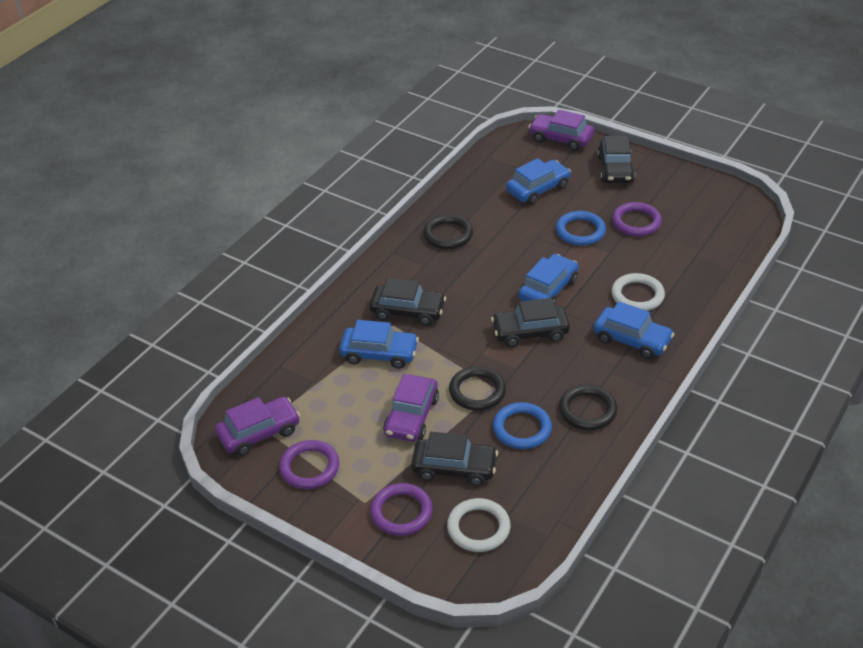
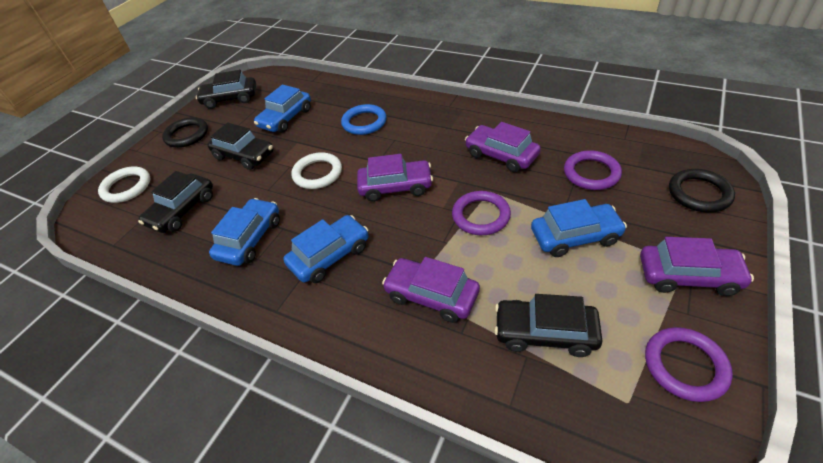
black ring: 3 -> 2
blue ring: 2 -> 1
purple car: 3 -> 4

